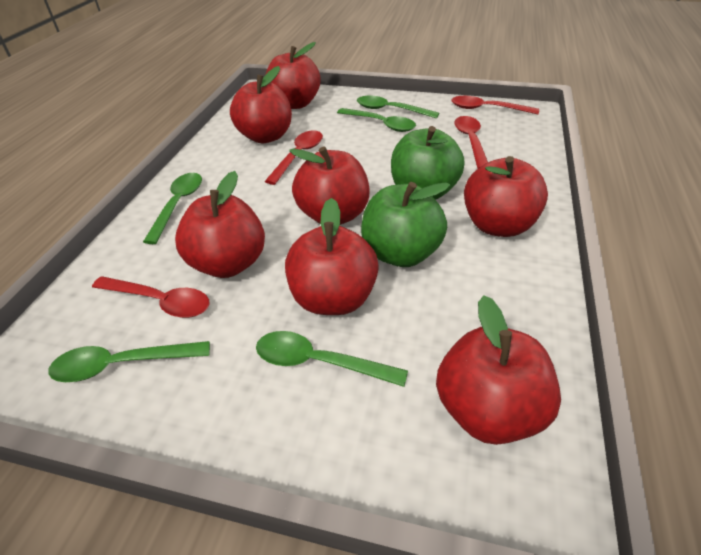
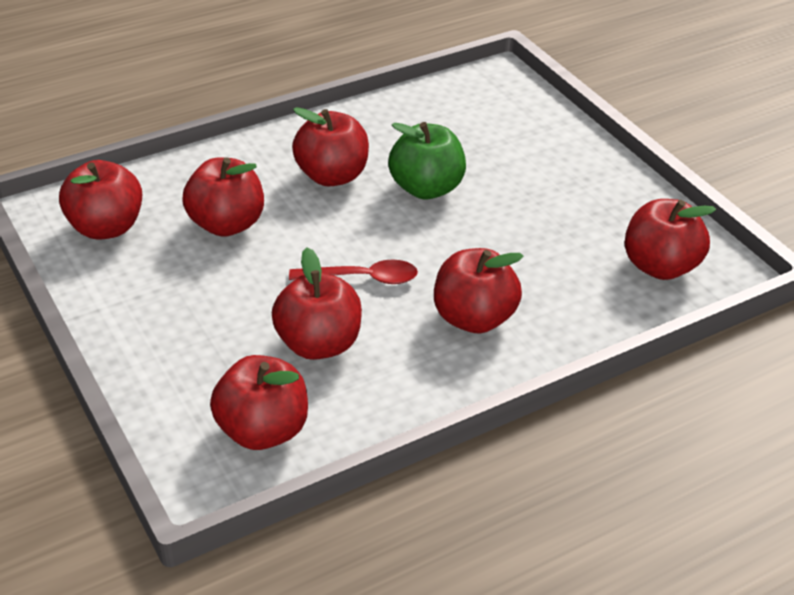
green apple: 2 -> 1
green spoon: 5 -> 0
red spoon: 4 -> 1

